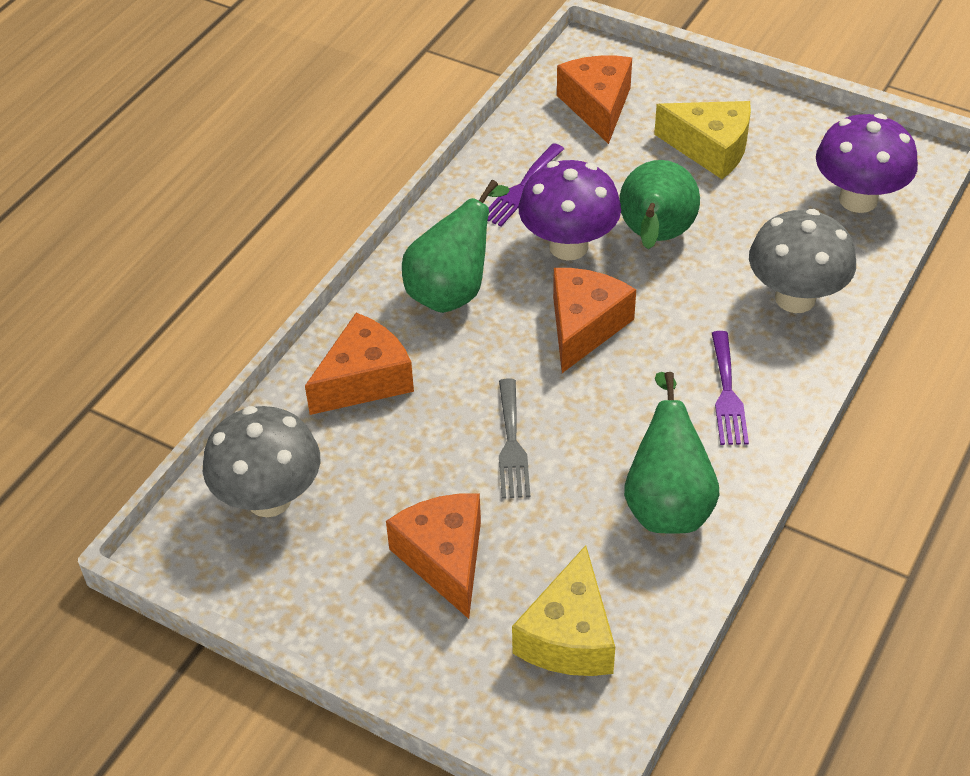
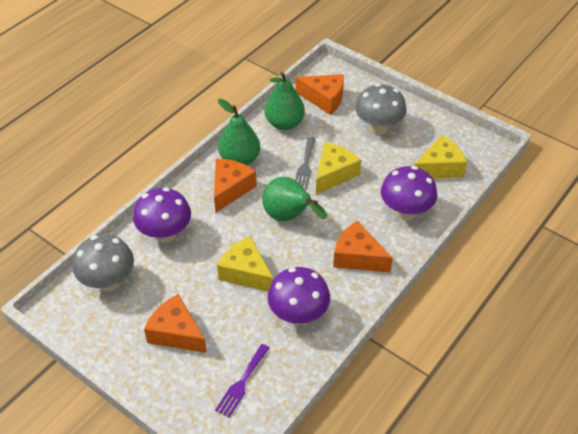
purple fork: 2 -> 1
purple mushroom: 2 -> 3
yellow cheese: 2 -> 3

